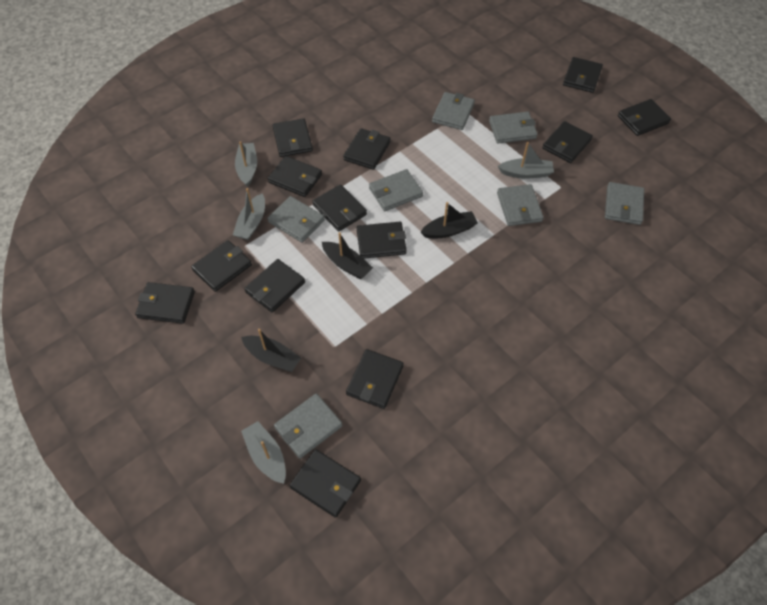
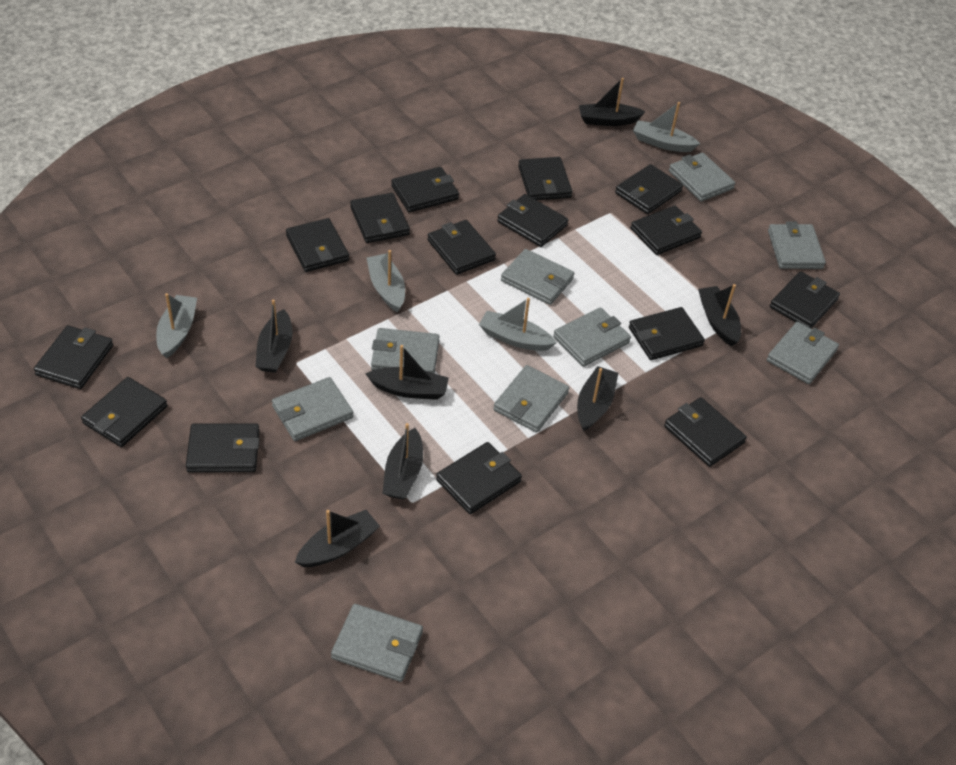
black boat: 3 -> 7
black wallet: 13 -> 15
grey wallet: 7 -> 9

